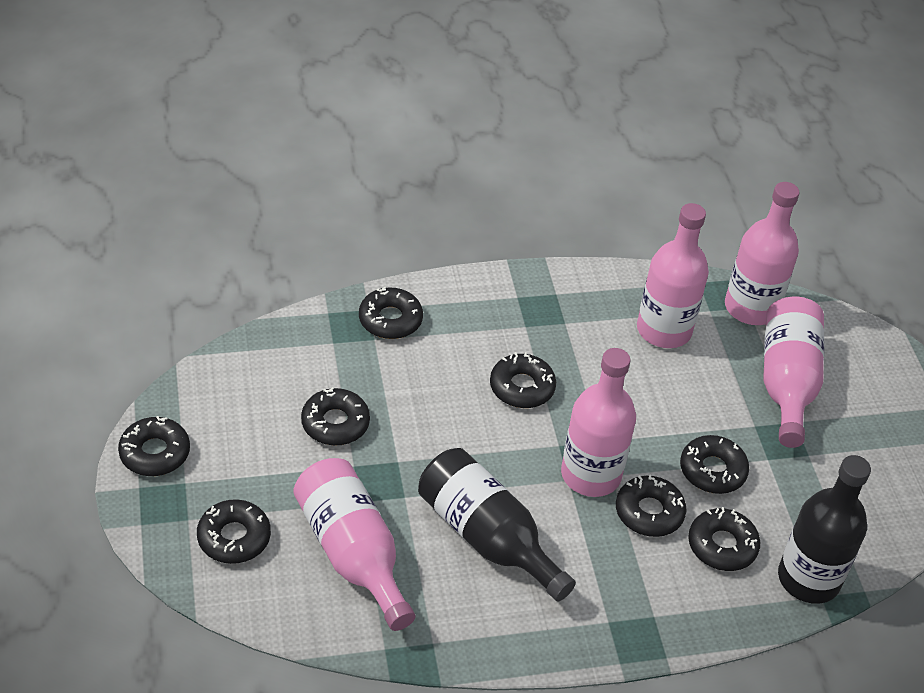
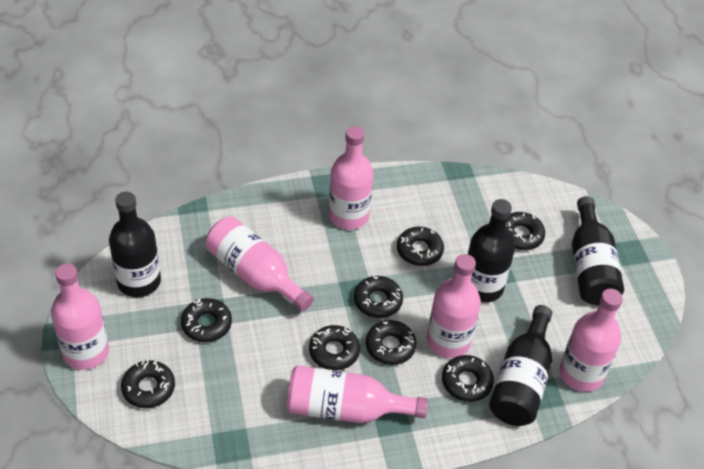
black bottle: 2 -> 4
pink bottle: 5 -> 6

